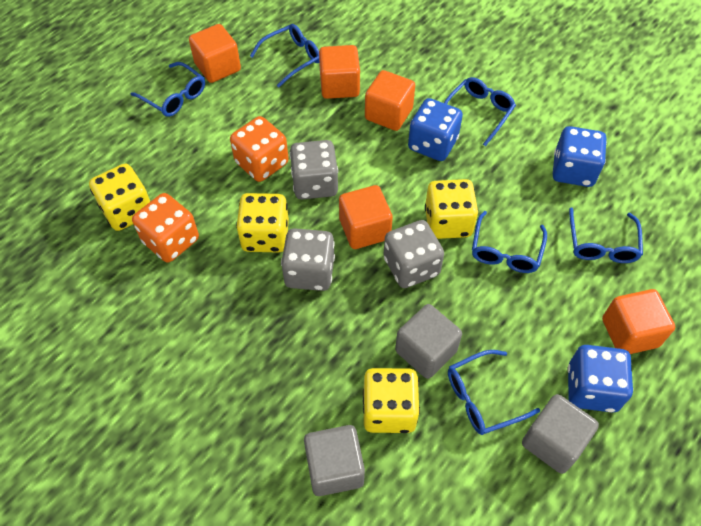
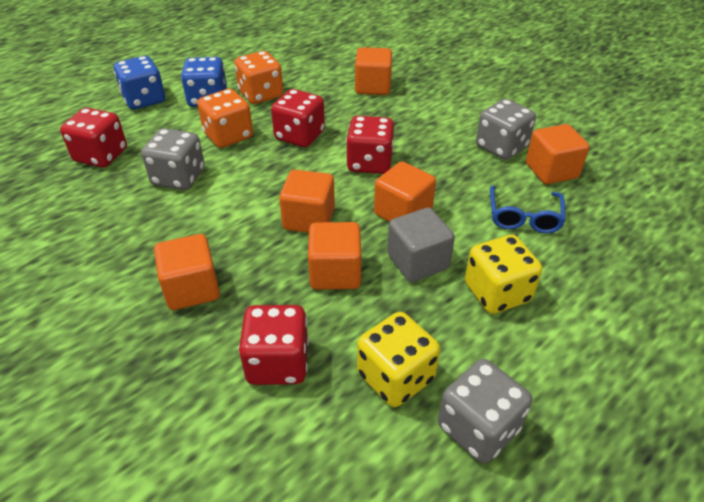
blue dice: 3 -> 2
blue glasses: 6 -> 1
grey cube: 3 -> 1
orange cube: 5 -> 6
red dice: 0 -> 4
yellow dice: 4 -> 2

